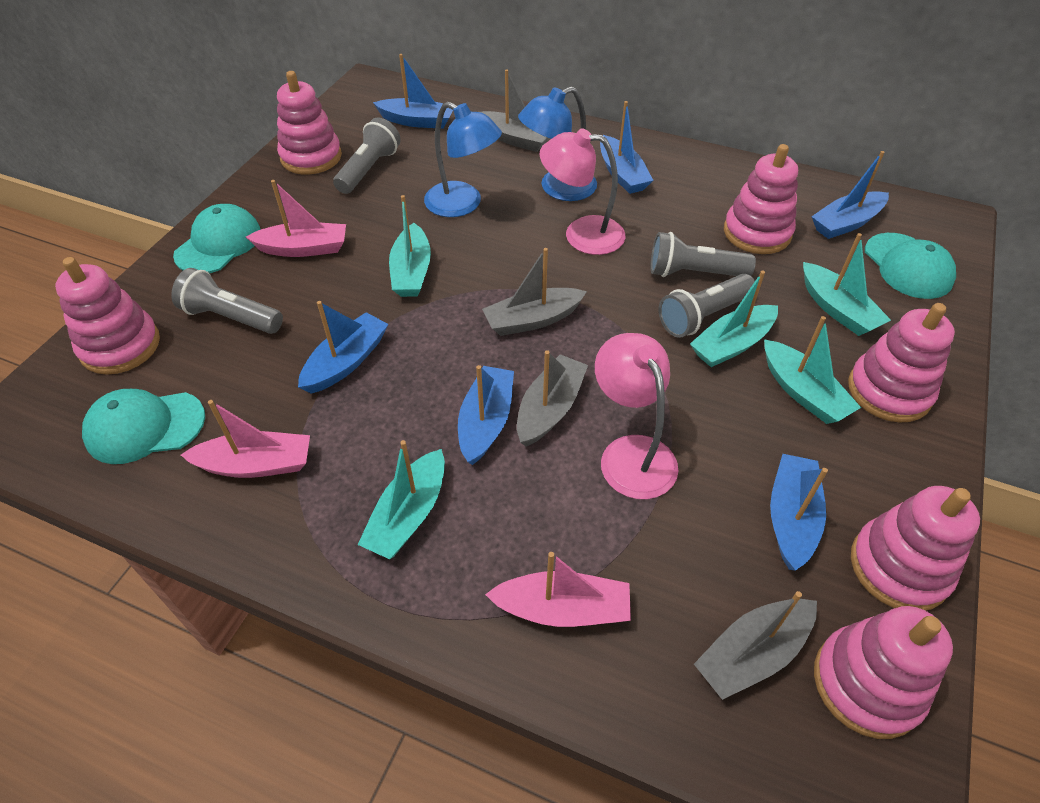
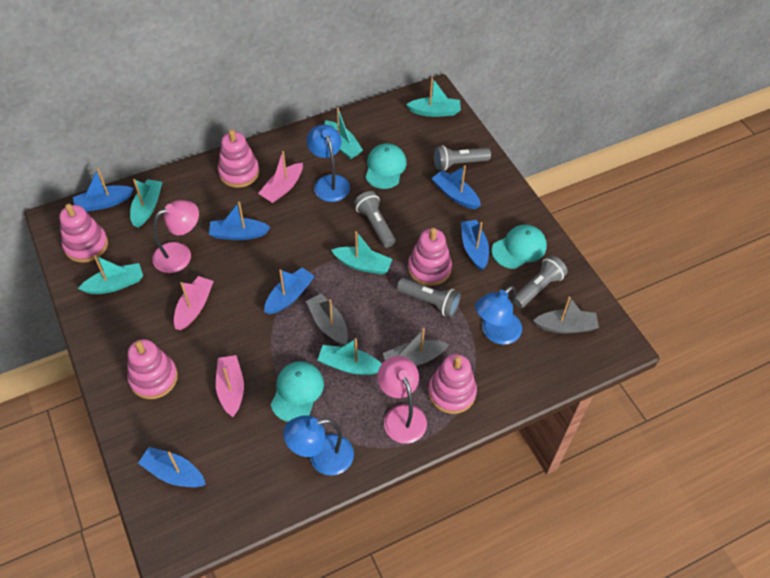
blue lamp: 2 -> 3
grey boat: 4 -> 3
pink stacking toy: 6 -> 5
turquoise boat: 5 -> 6

